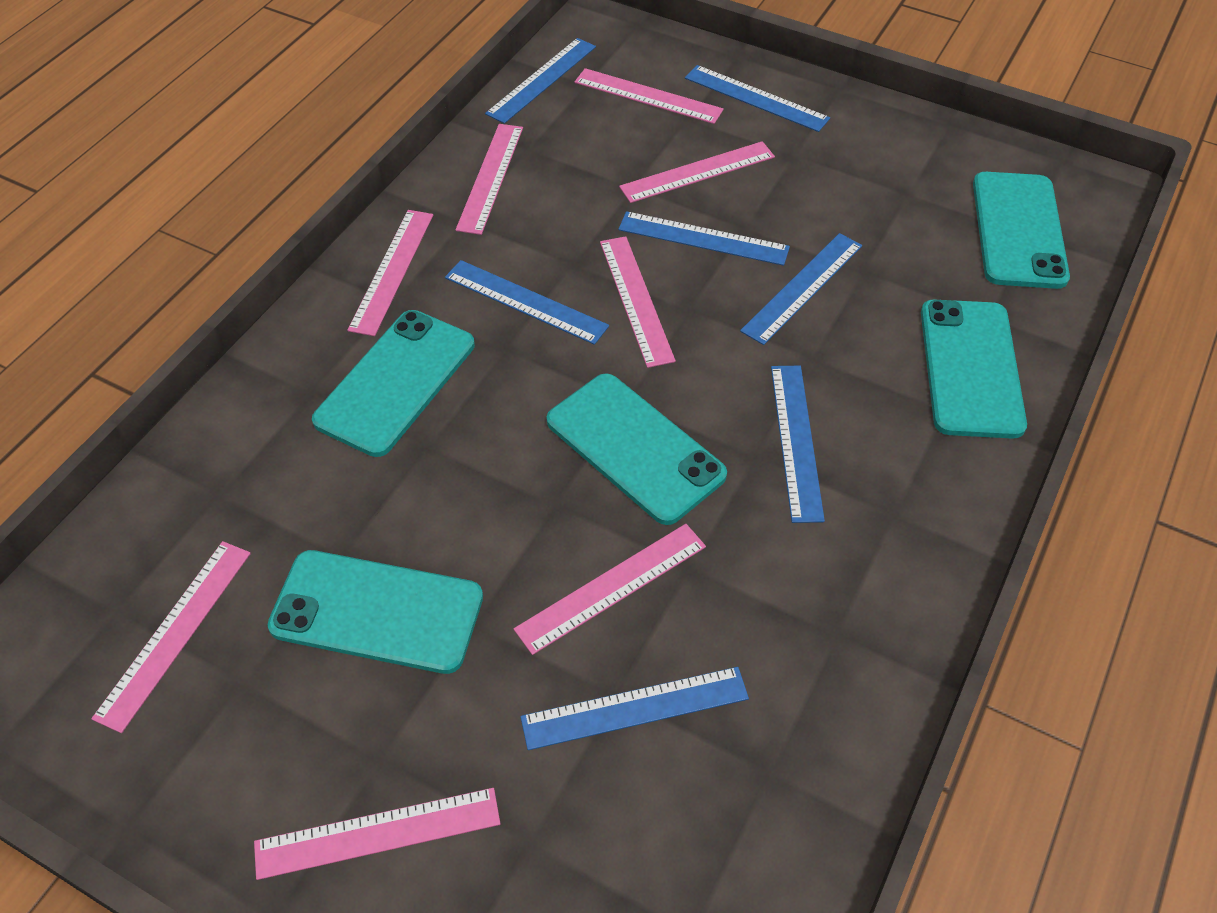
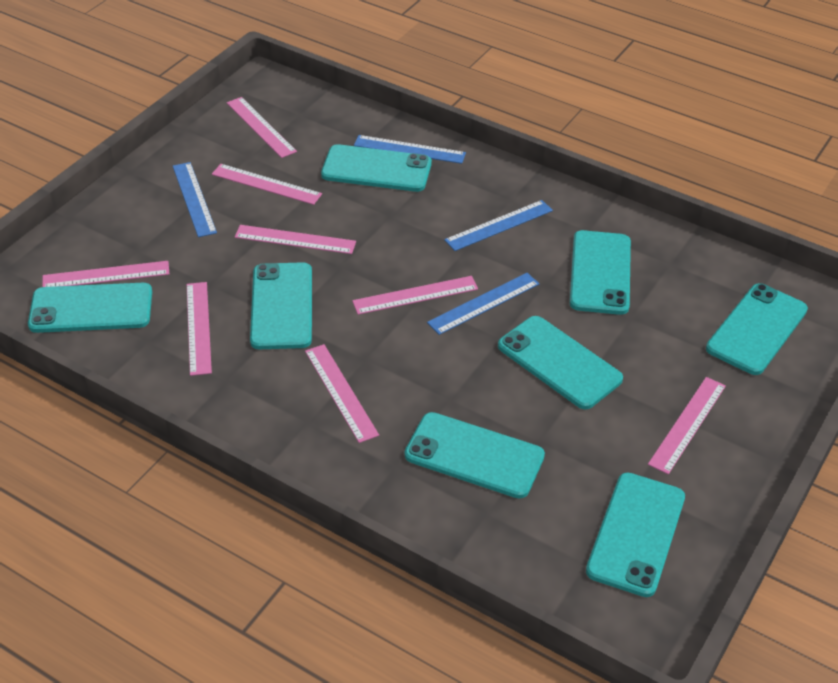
blue ruler: 7 -> 4
turquoise phone: 5 -> 8

